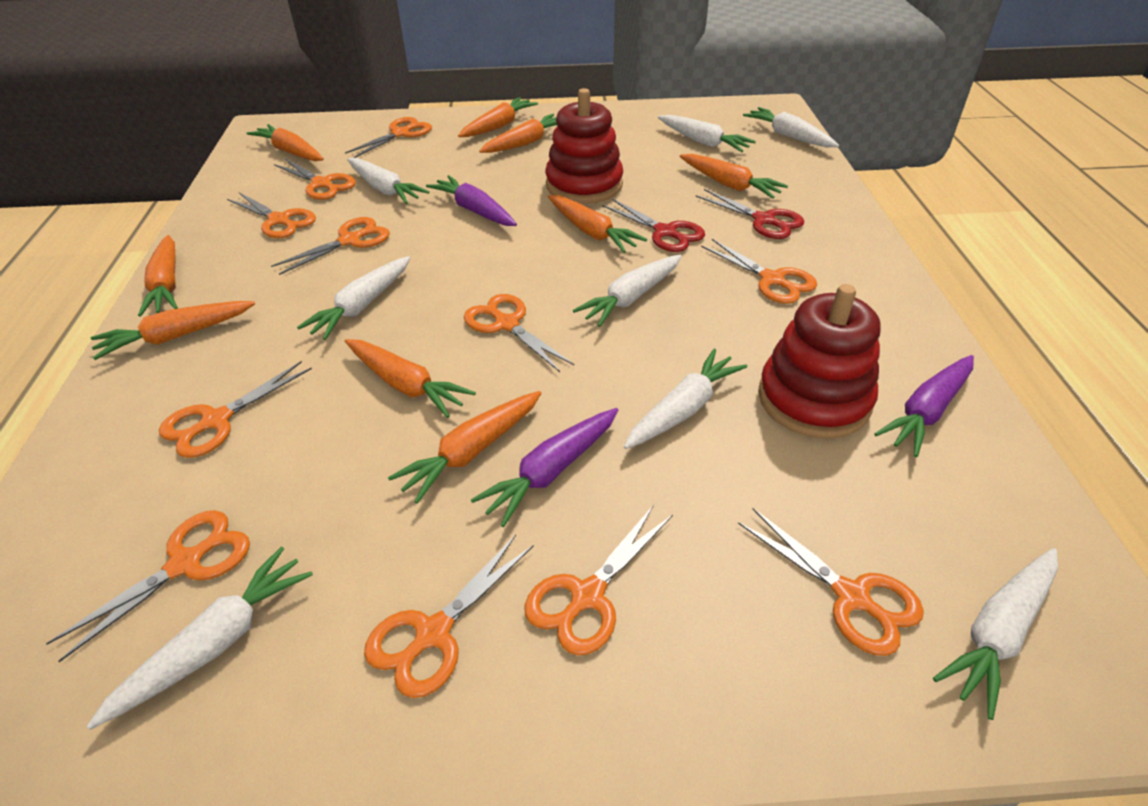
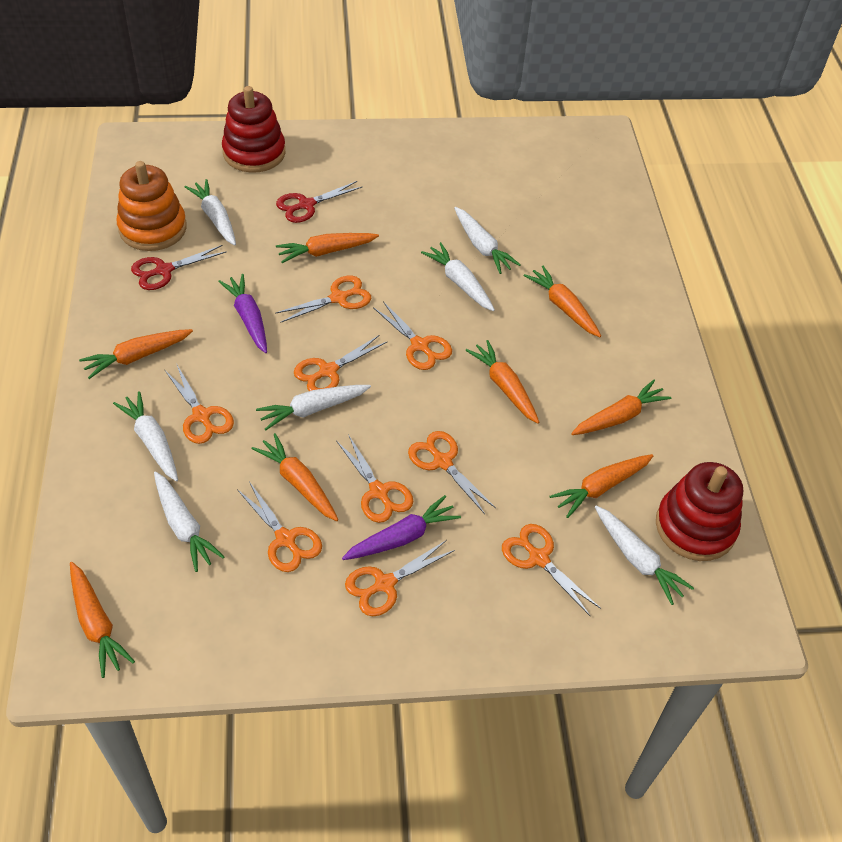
orange carrot: 9 -> 8
orange scissors: 11 -> 9
orange stacking toy: 0 -> 1
purple carrot: 3 -> 2
white carrot: 8 -> 7

